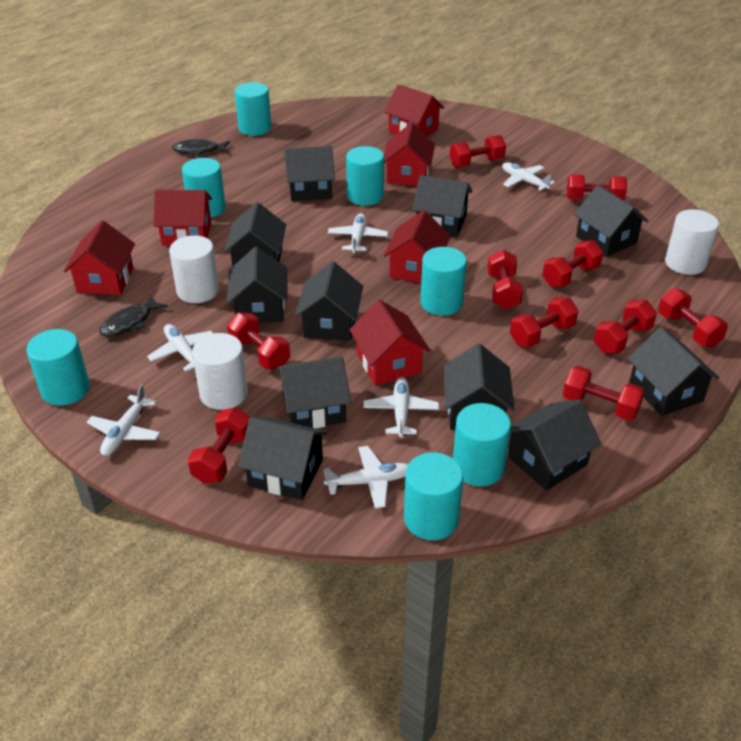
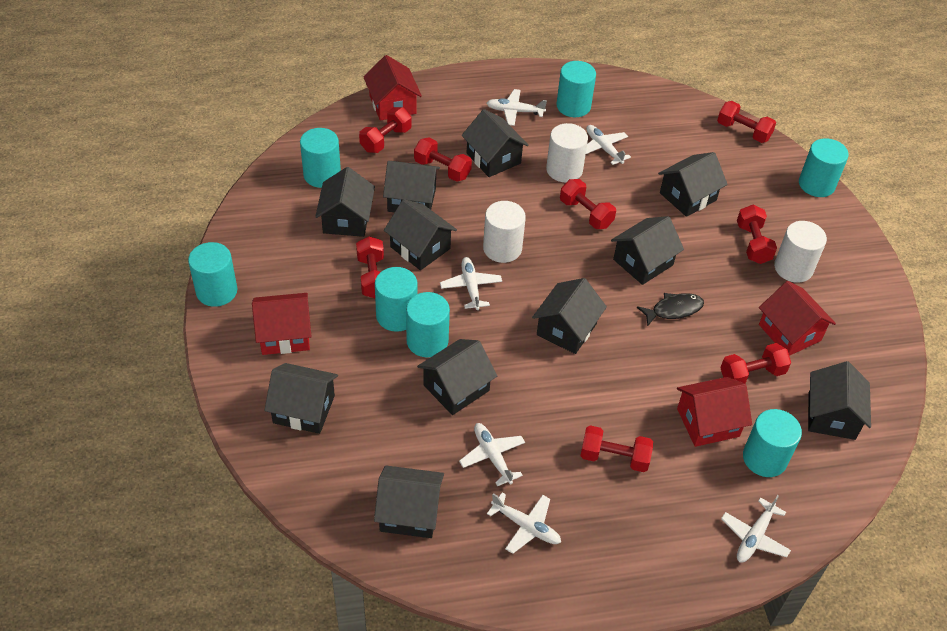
black fish: 2 -> 1
red dumbbell: 10 -> 8
red house: 6 -> 4

